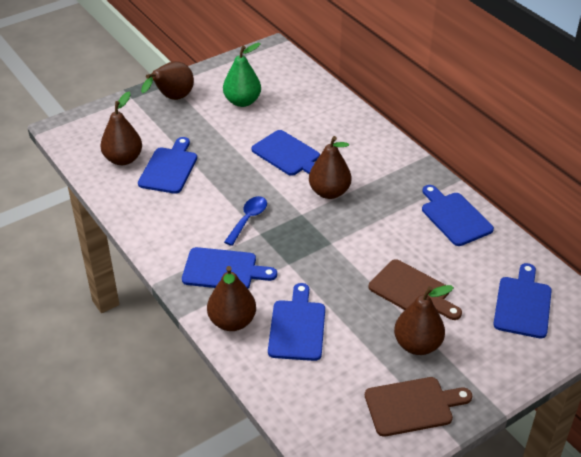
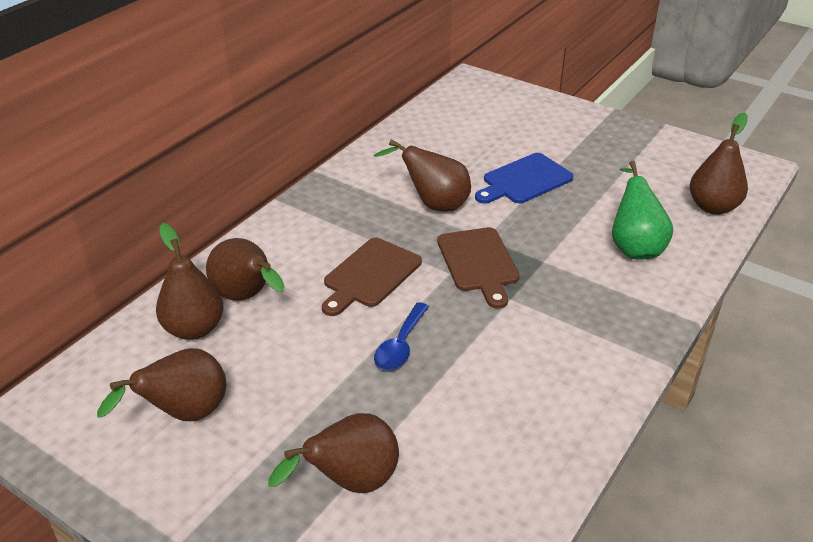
blue cutting board: 6 -> 1
brown pear: 5 -> 6

